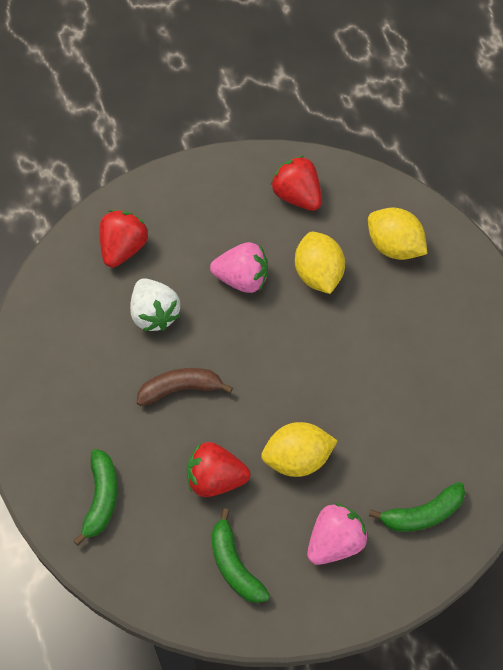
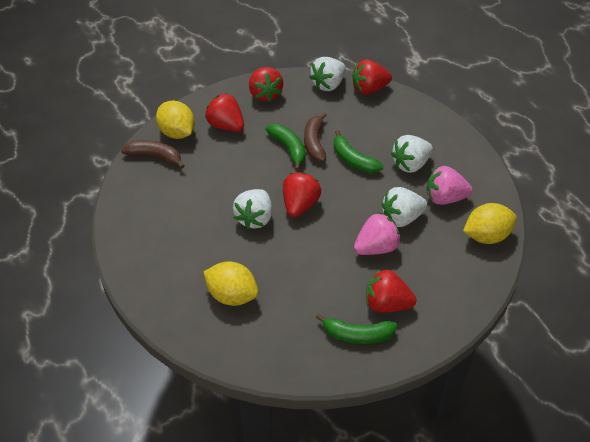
brown banana: 1 -> 2
red strawberry: 3 -> 5
white strawberry: 1 -> 4

